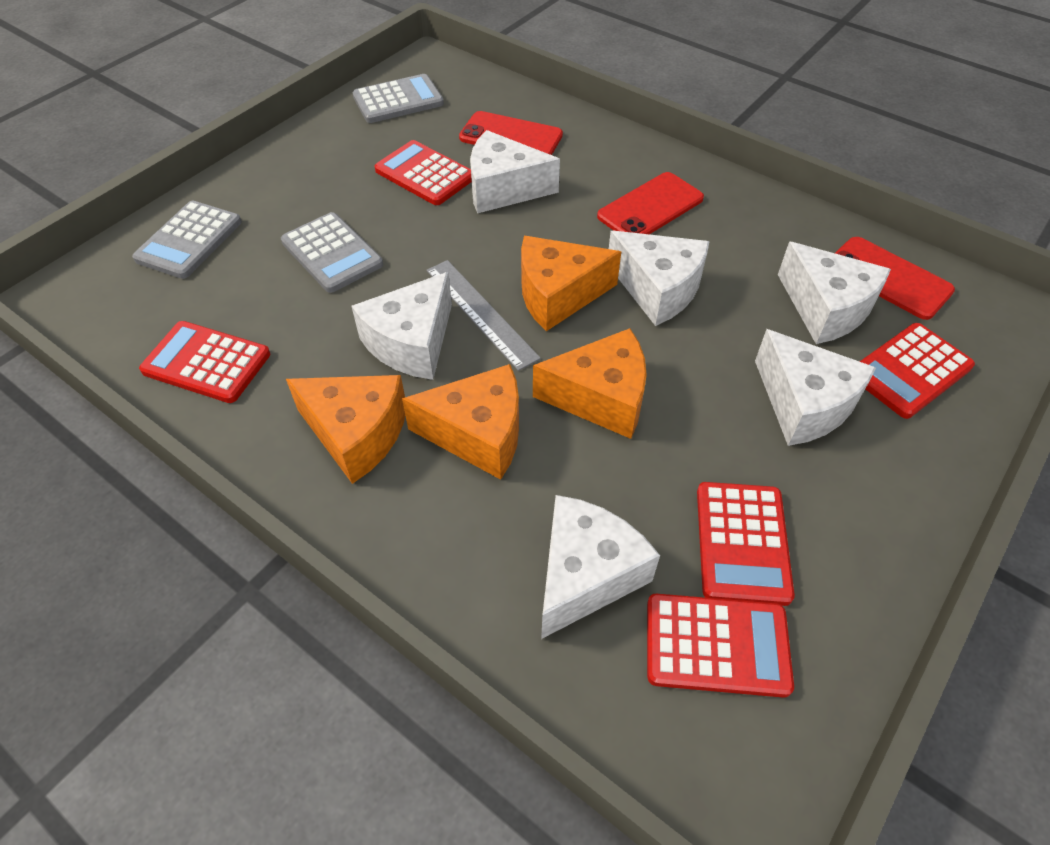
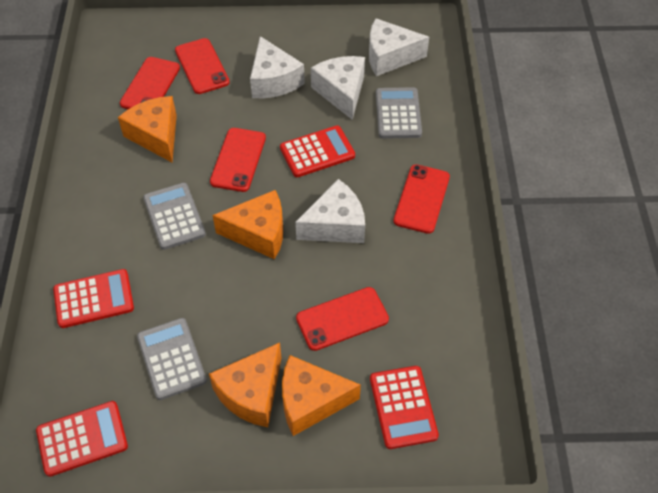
grey ruler: 1 -> 0
red calculator: 5 -> 4
red phone: 3 -> 5
white cheese: 6 -> 4

